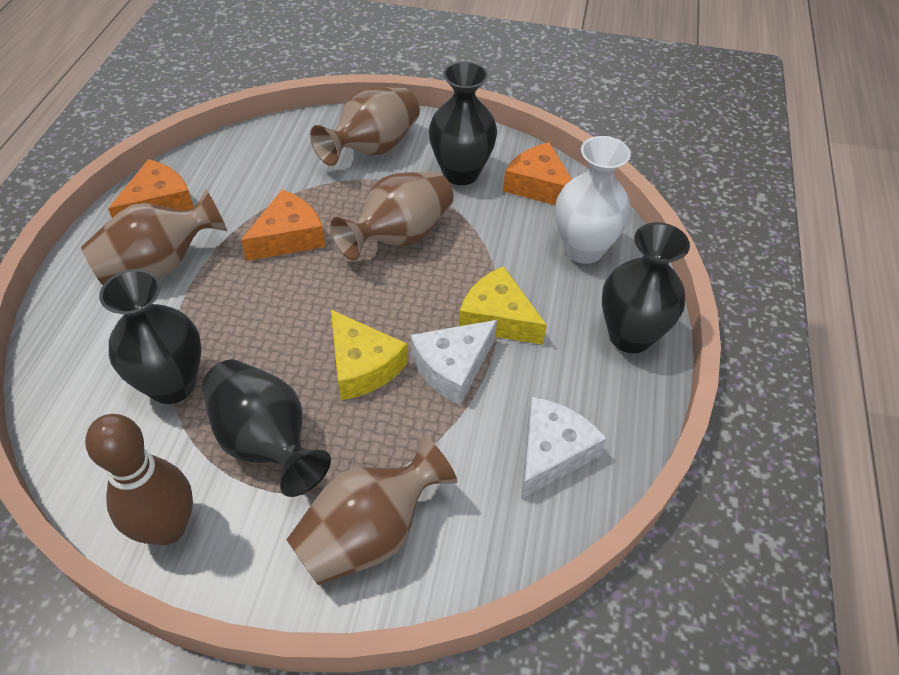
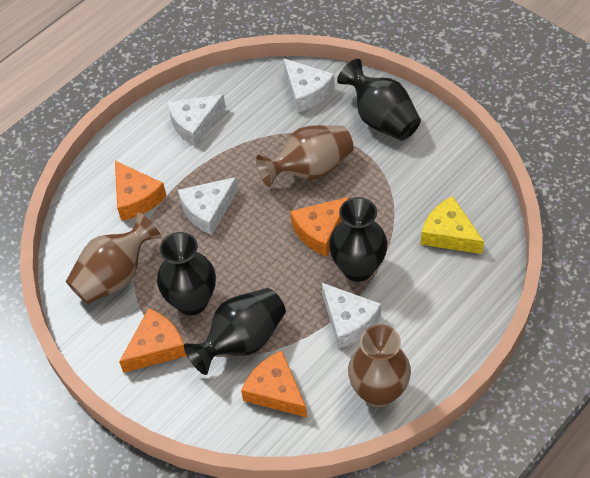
brown bowling pin: 1 -> 0
brown vase: 4 -> 3
orange cheese: 3 -> 4
white cheese: 2 -> 4
white vase: 1 -> 0
yellow cheese: 2 -> 1

